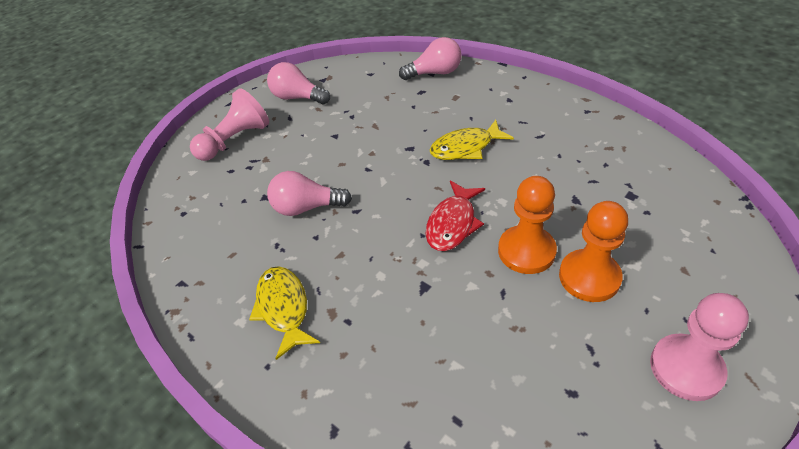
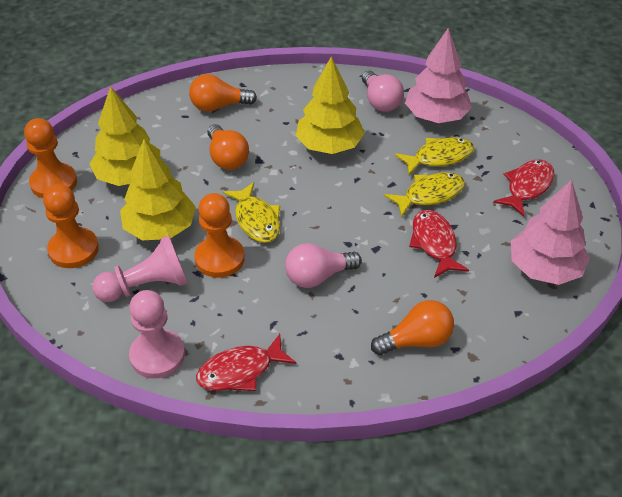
orange light bulb: 0 -> 3
orange pawn: 2 -> 3
pink light bulb: 3 -> 2
pink tree: 0 -> 2
red fish: 1 -> 3
yellow fish: 2 -> 3
yellow tree: 0 -> 3

